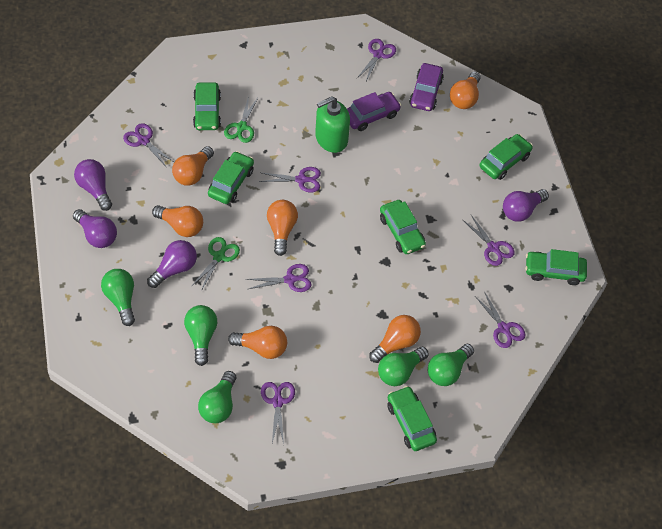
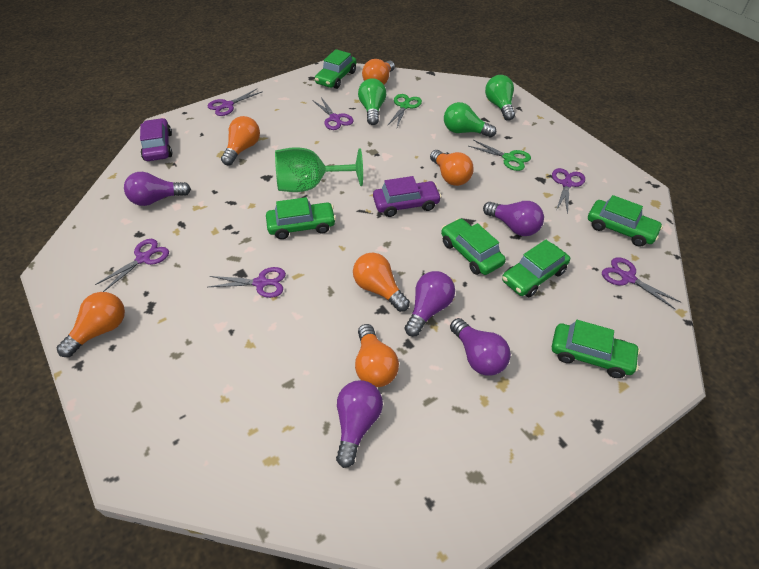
green goblet: 0 -> 1
green light bulb: 5 -> 3
green soap dispenser: 1 -> 0
purple light bulb: 4 -> 5
purple scissors: 7 -> 6

